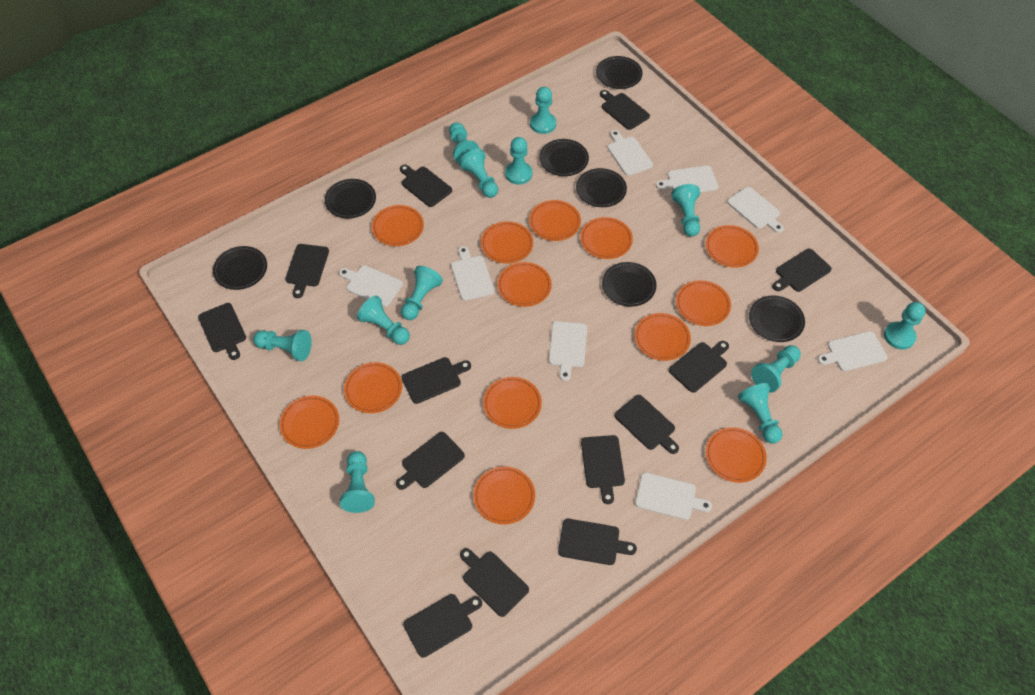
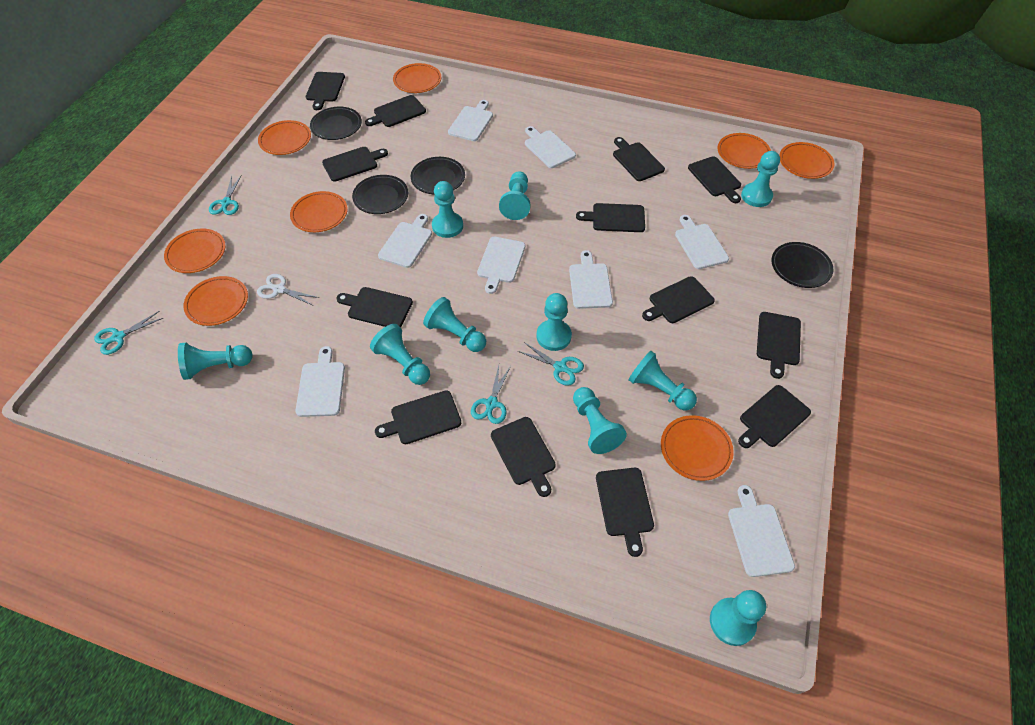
black plate: 7 -> 4
orange plate: 13 -> 8
turquoise pawn: 12 -> 10
turquoise scissors: 0 -> 4
white scissors: 0 -> 1

